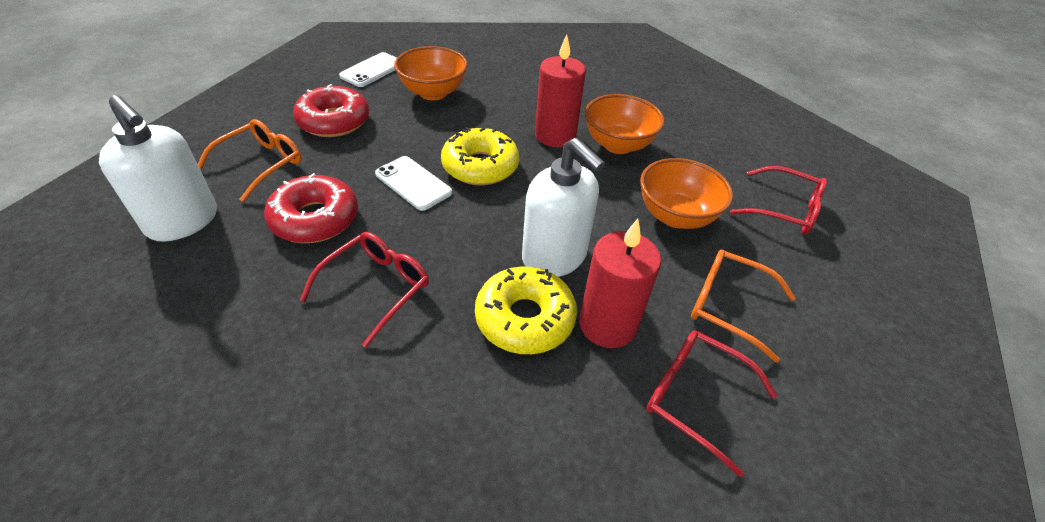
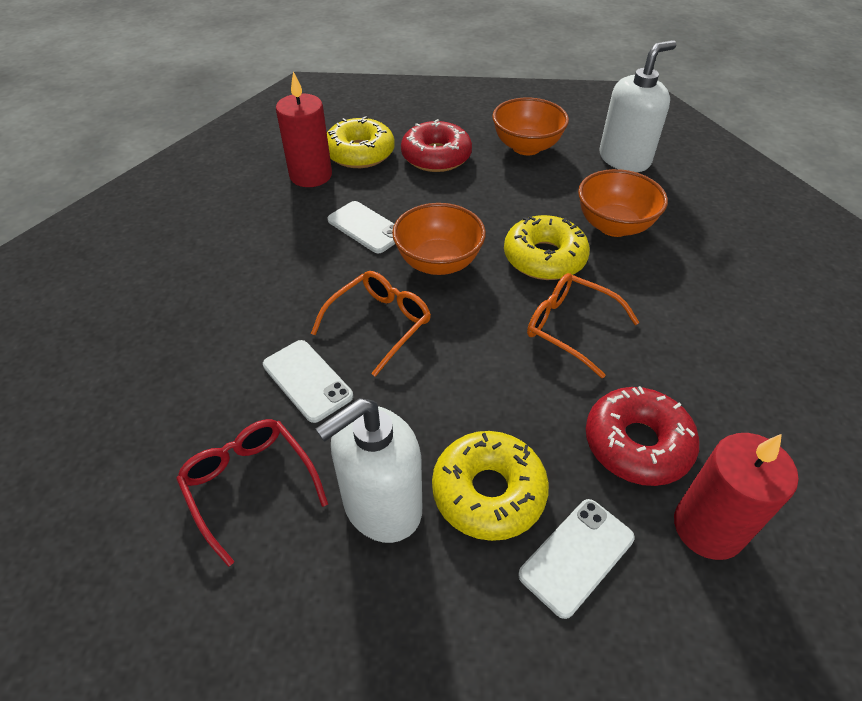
red glasses: 3 -> 1
white phone: 2 -> 3
yellow donut: 2 -> 3

